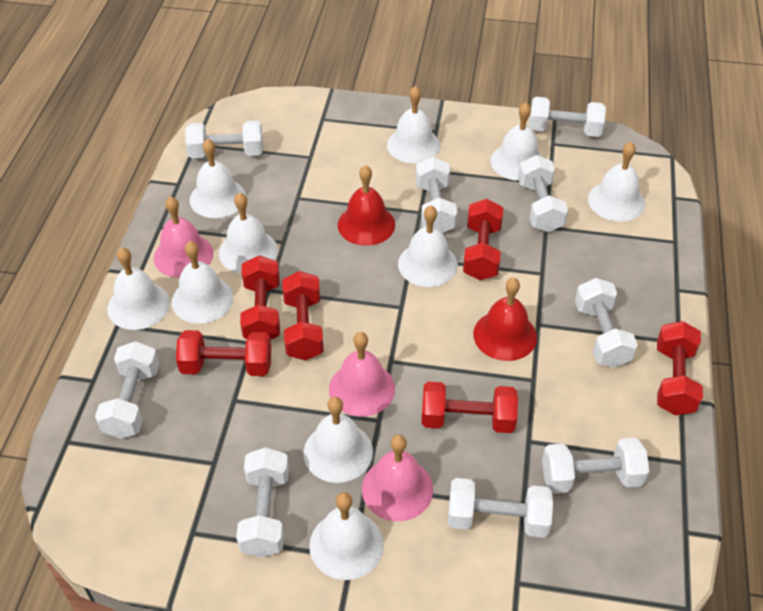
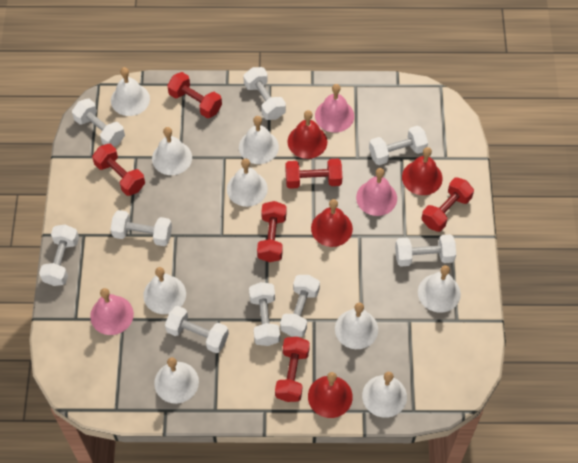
red bell: 2 -> 4
white bell: 10 -> 9

